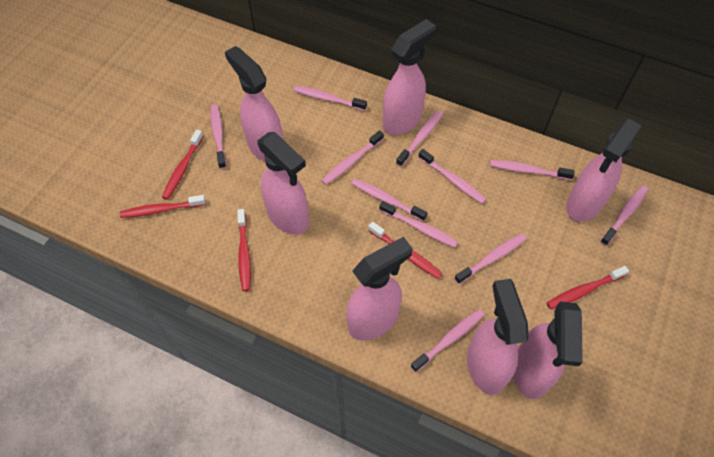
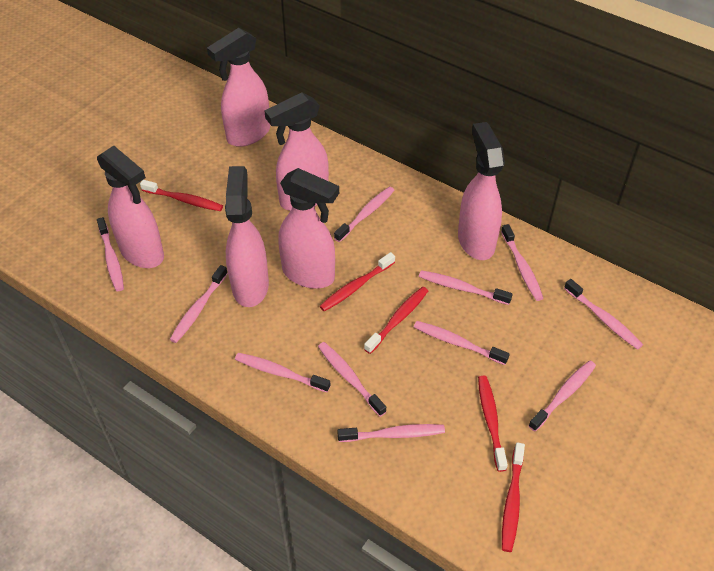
pink spray bottle: 7 -> 6

